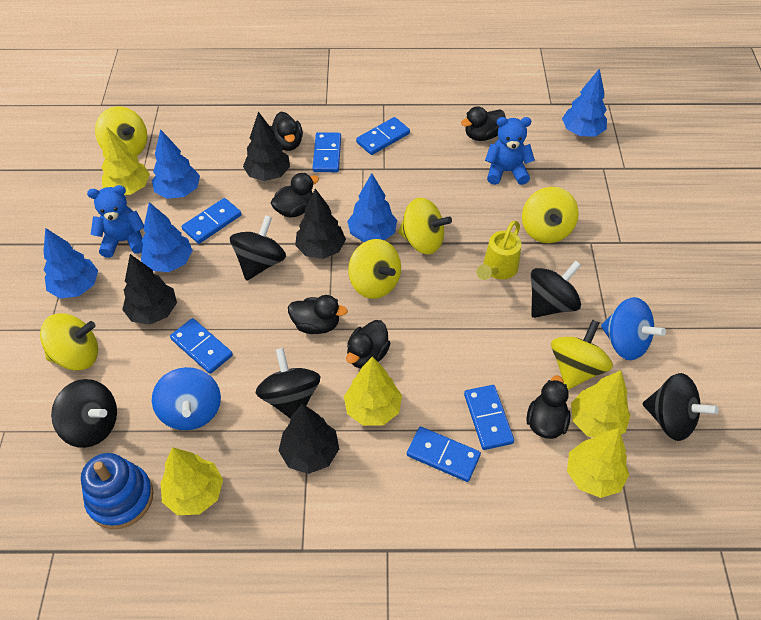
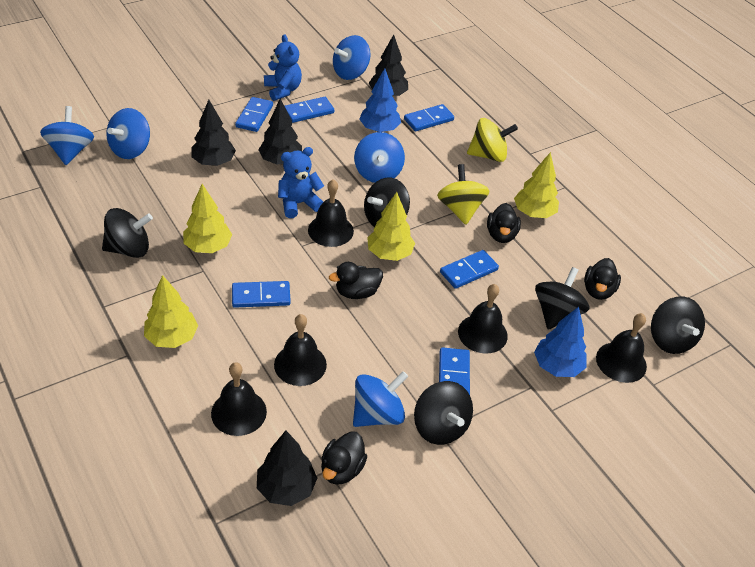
black bell: 0 -> 5
black duck: 6 -> 4
blue spinning top: 2 -> 5
blue stacking toy: 1 -> 0
blue tree: 5 -> 2
yellow spinning top: 6 -> 2
yellow tree: 5 -> 4
yellow watering can: 1 -> 0

